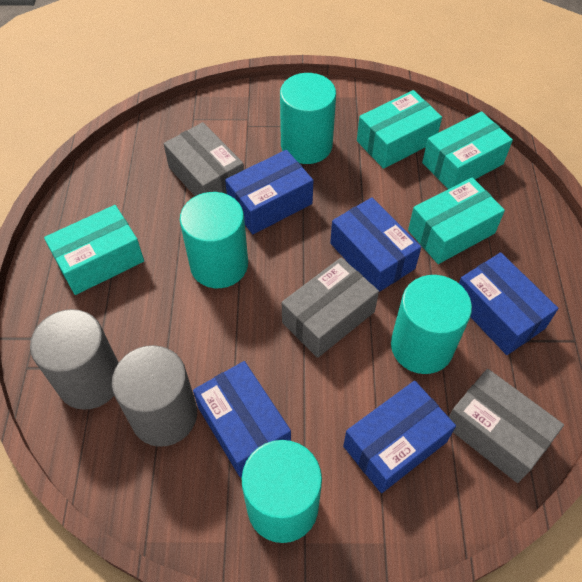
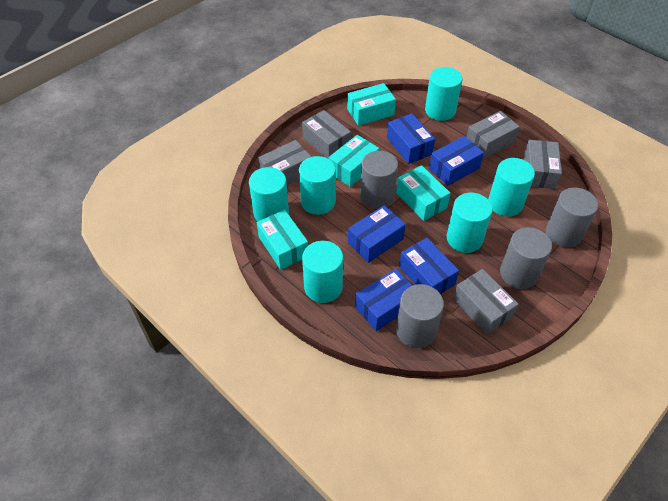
grey box: 3 -> 5
grey cylinder: 2 -> 4
turquoise cylinder: 4 -> 6

